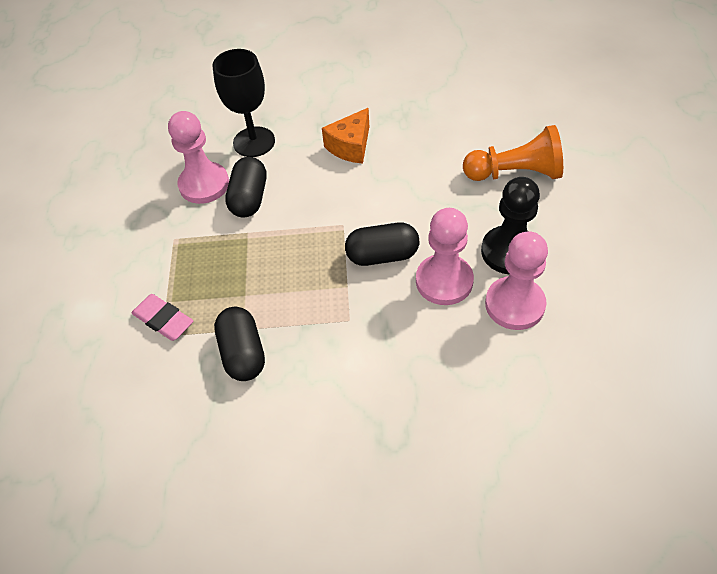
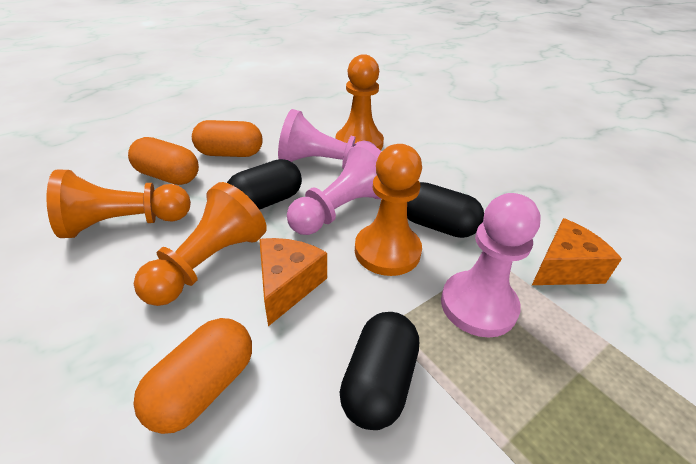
black goblet: 1 -> 0
black pawn: 1 -> 0
orange capsule: 0 -> 3
orange cheese: 1 -> 2
orange pawn: 1 -> 4
pink eraser: 1 -> 0

